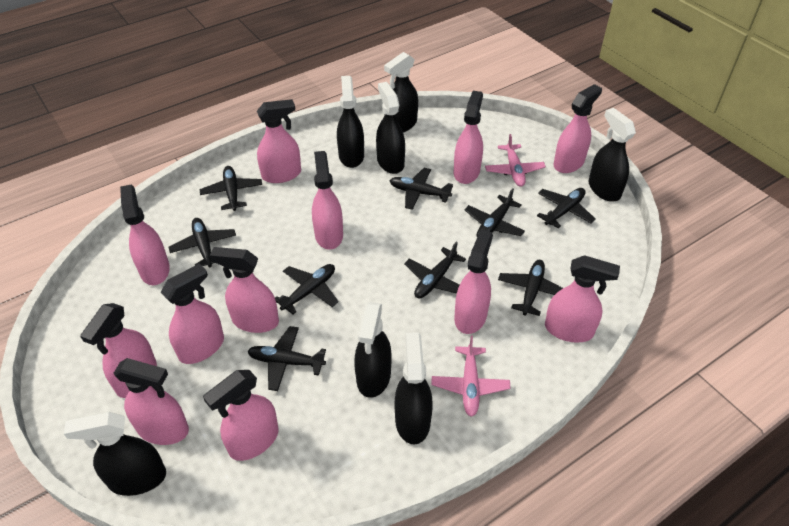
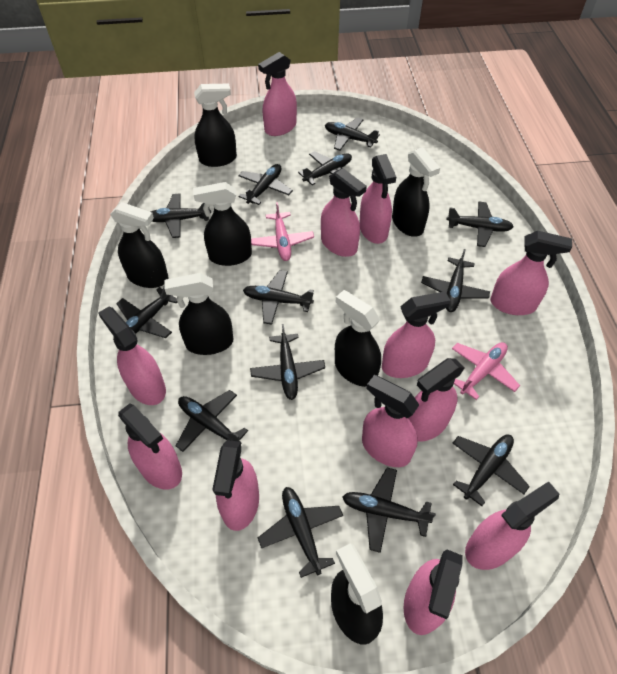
black plane: 9 -> 13

